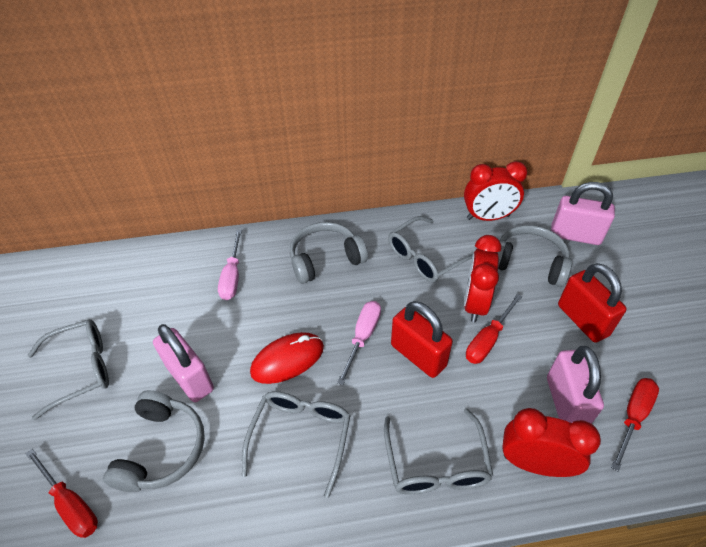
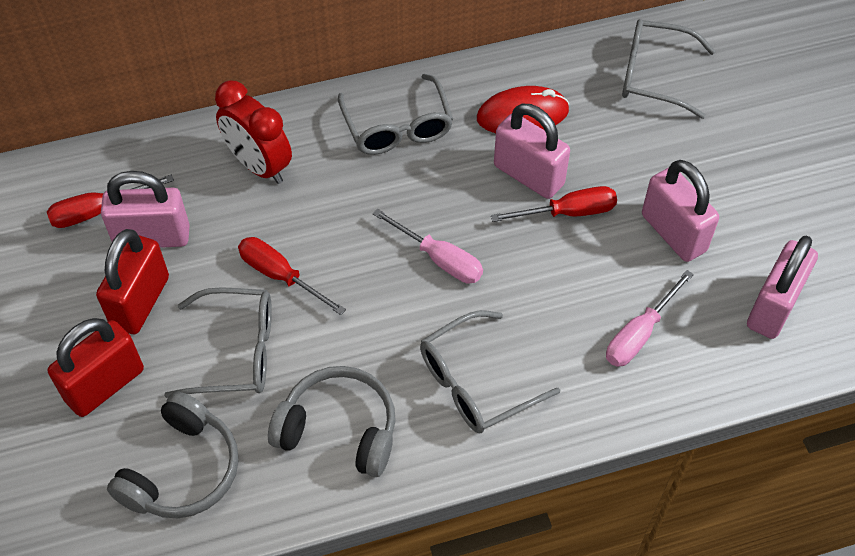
grey headphones: 3 -> 2
pink padlock: 3 -> 4
red clock: 3 -> 1

